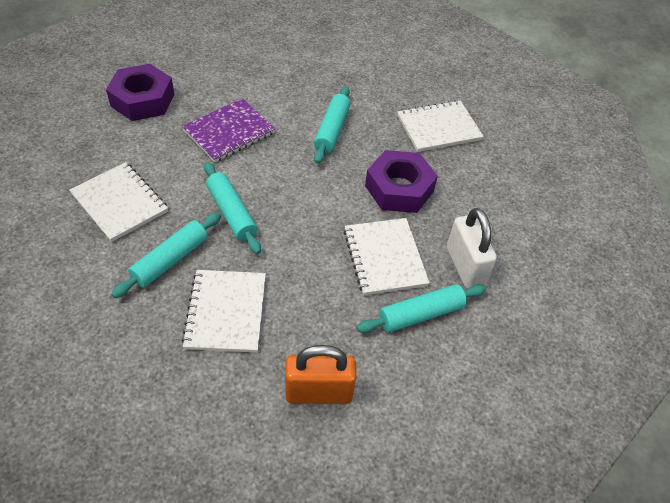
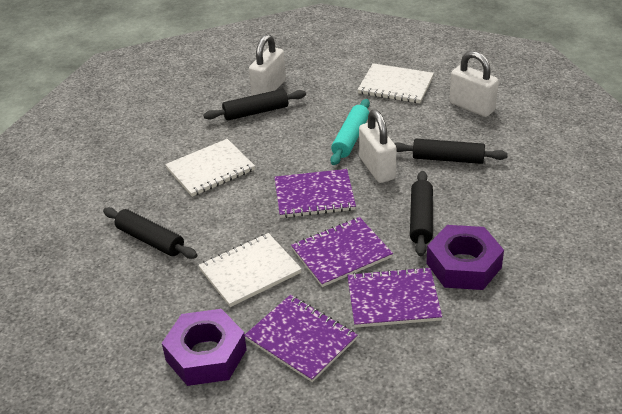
black rolling pin: 0 -> 4
orange padlock: 1 -> 0
purple notebook: 1 -> 4
turquoise rolling pin: 4 -> 1
white notebook: 4 -> 3
white padlock: 1 -> 3

